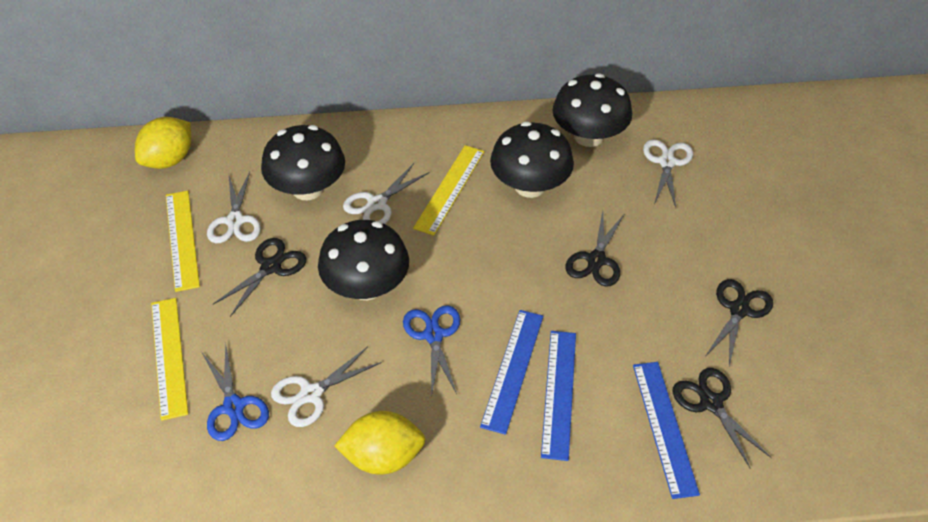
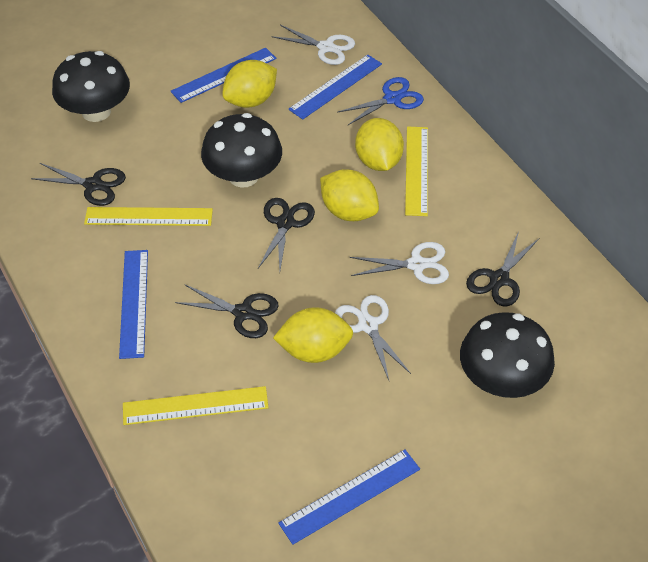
black mushroom: 4 -> 3
blue ruler: 3 -> 4
blue scissors: 2 -> 1
white scissors: 4 -> 3
yellow lemon: 2 -> 4

